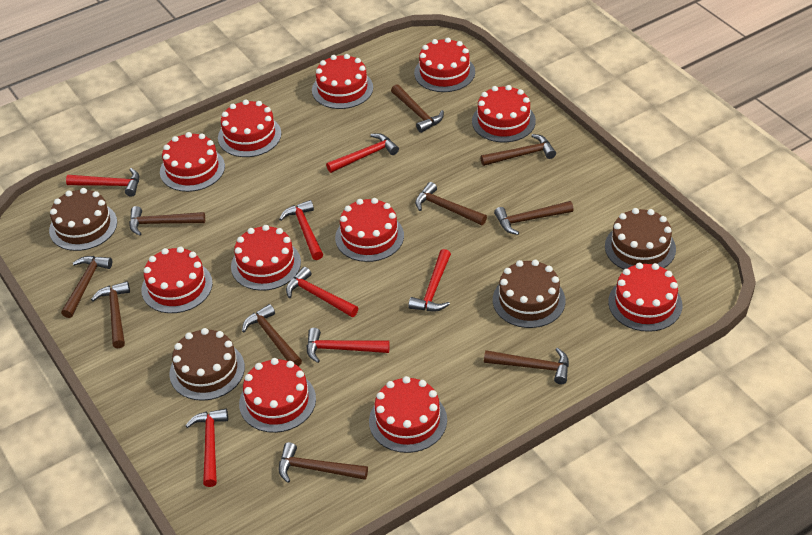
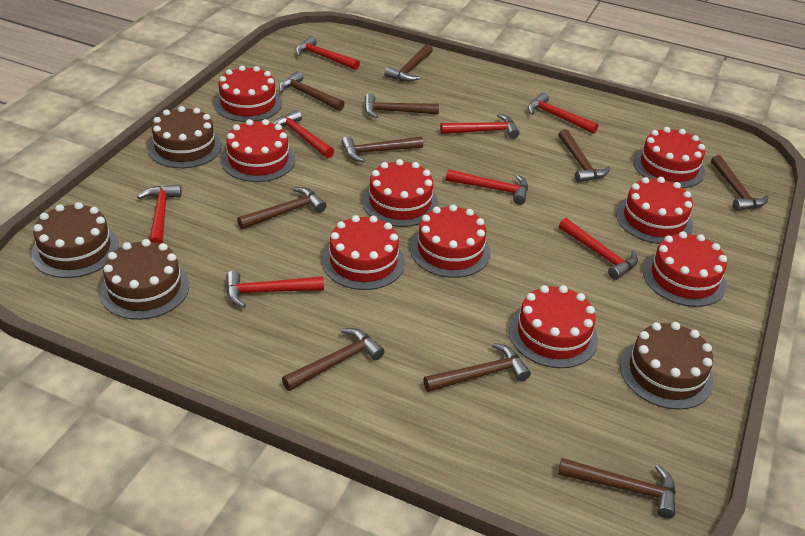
red cake: 11 -> 9
red hammer: 7 -> 8

